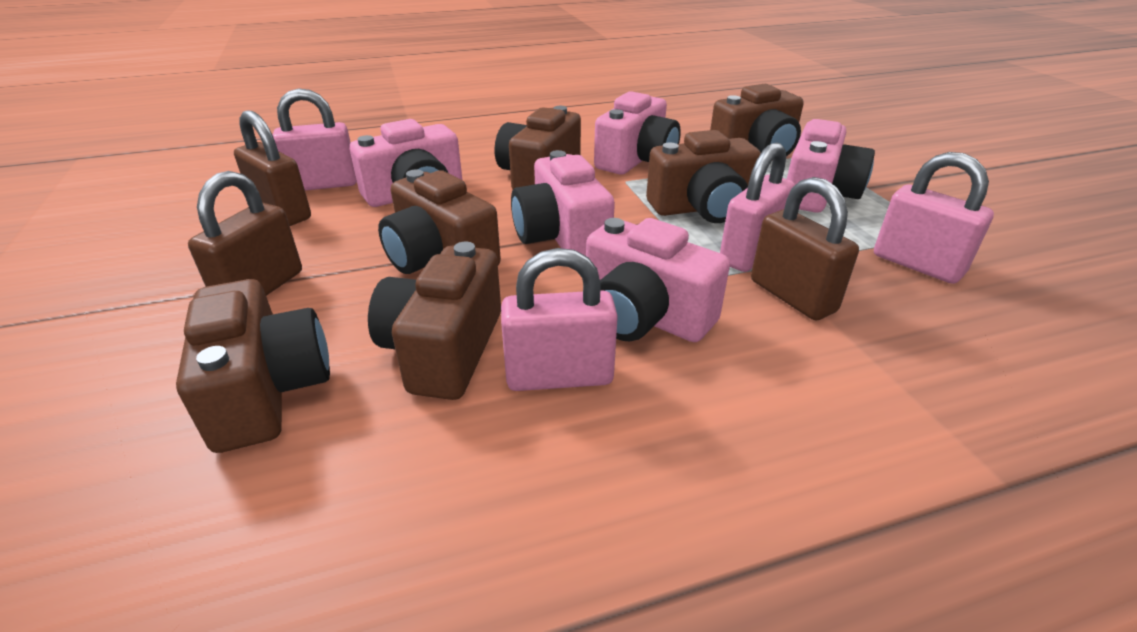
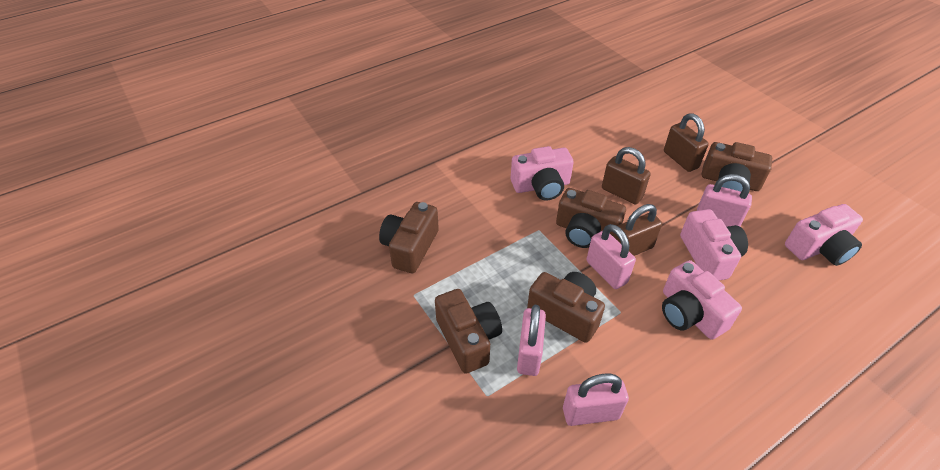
brown camera: 6 -> 5
pink camera: 5 -> 4

